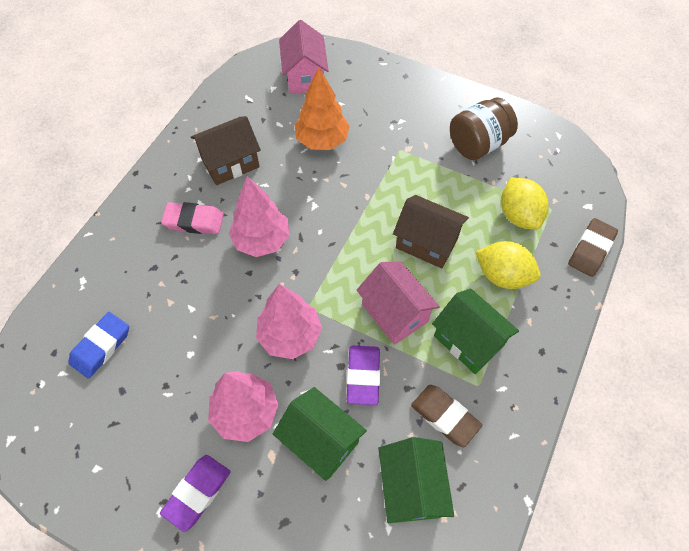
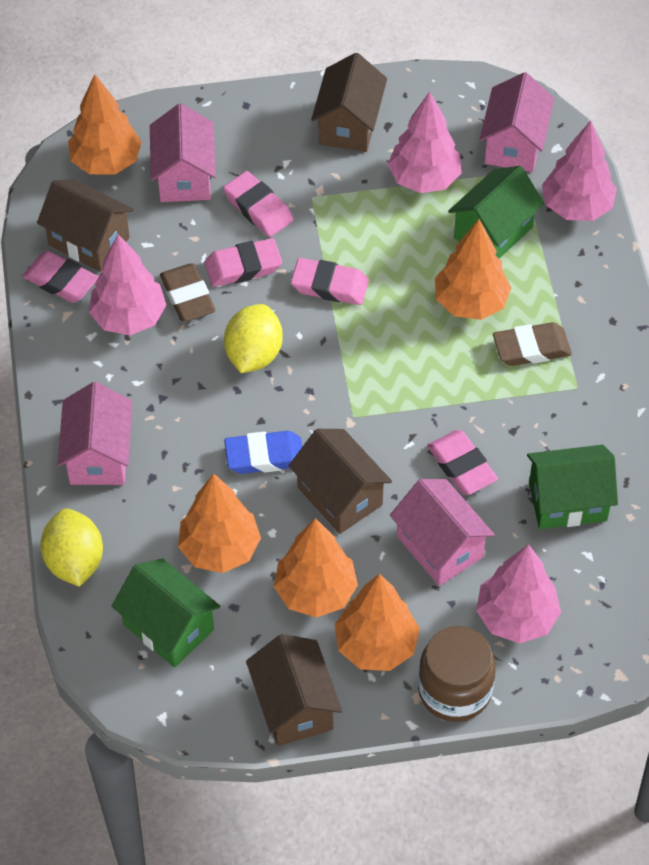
brown house: 2 -> 4
orange tree: 1 -> 5
pink eraser: 1 -> 5
pink house: 2 -> 4
pink tree: 3 -> 4
purple eraser: 2 -> 0

